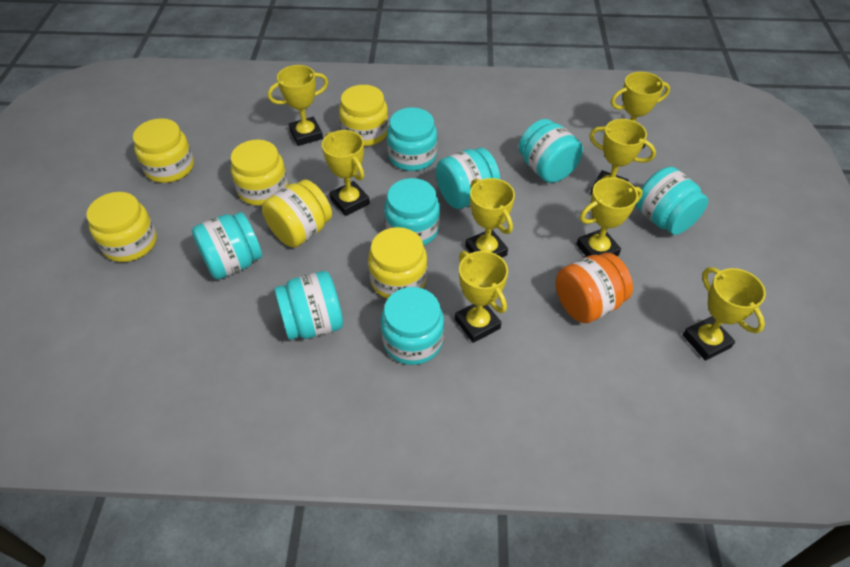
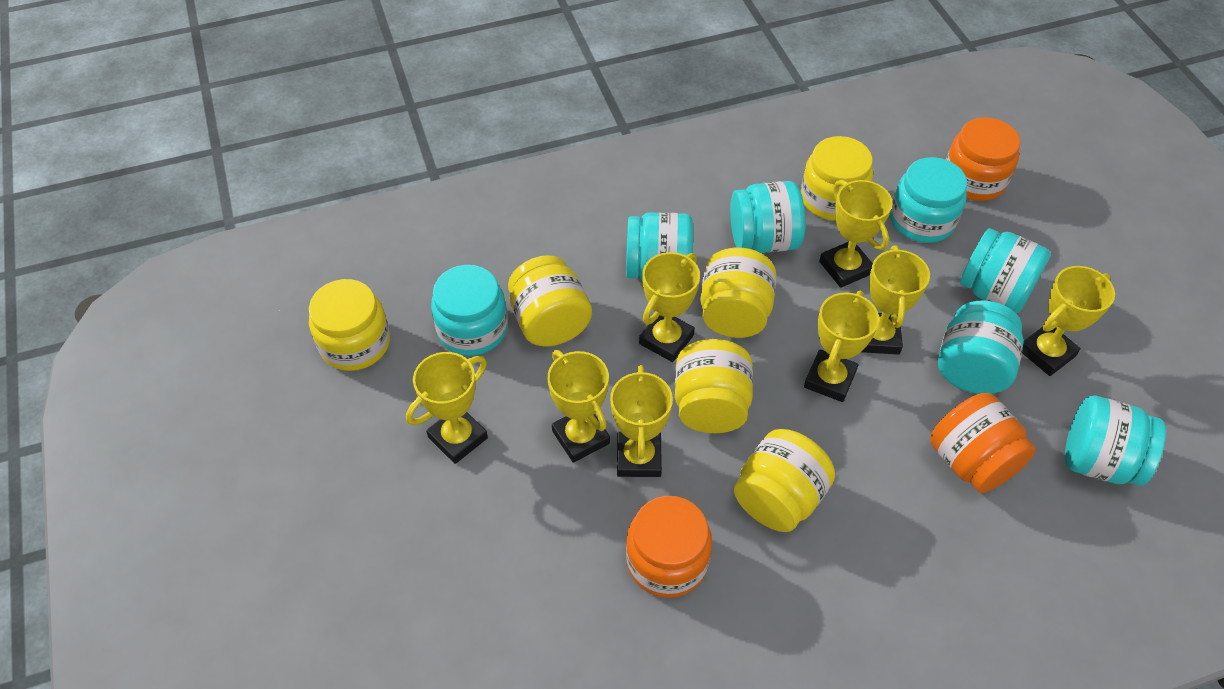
orange jar: 1 -> 3
turquoise jar: 8 -> 7

